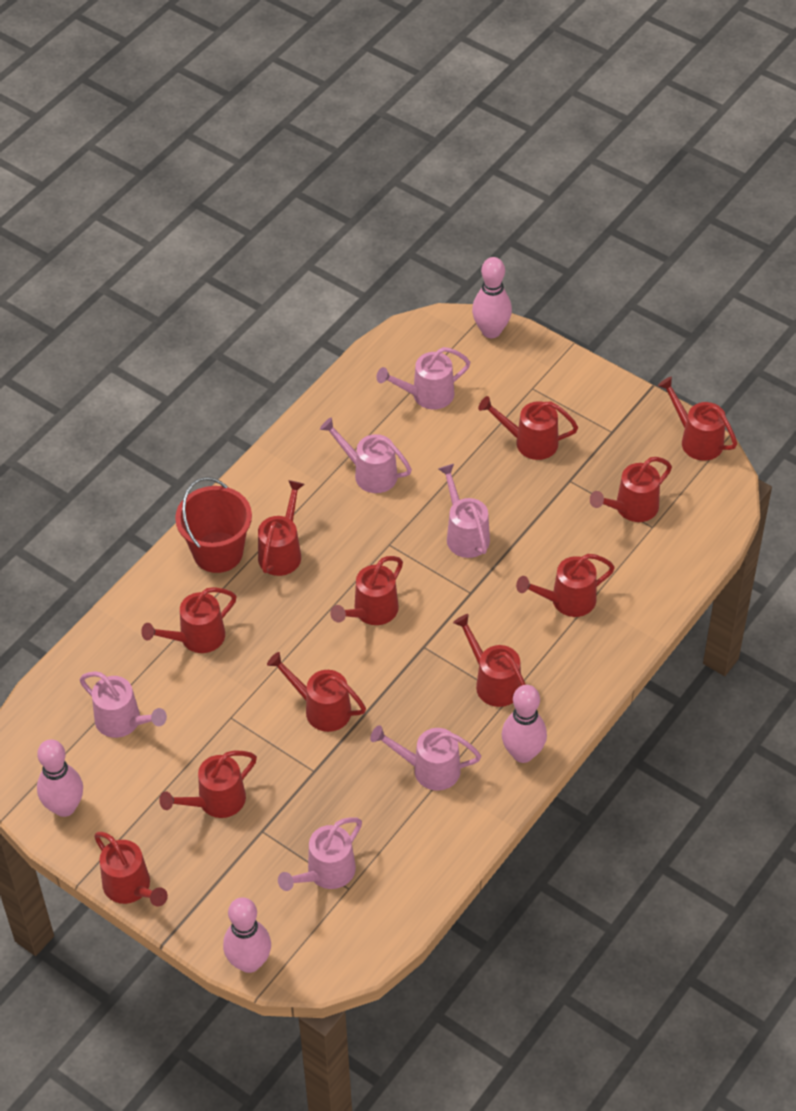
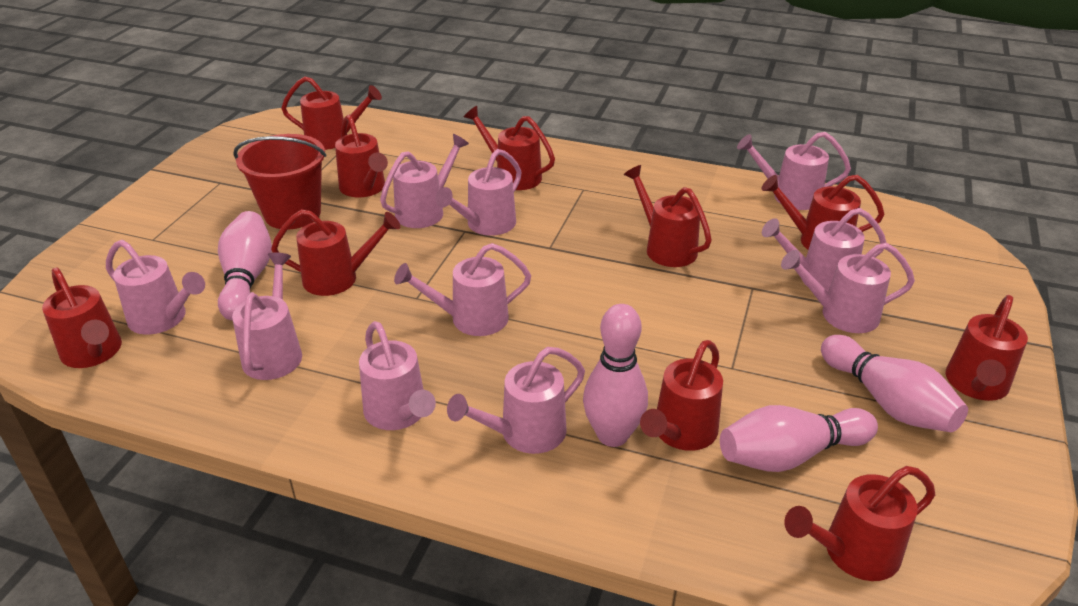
pink watering can: 6 -> 10
red watering can: 11 -> 10

